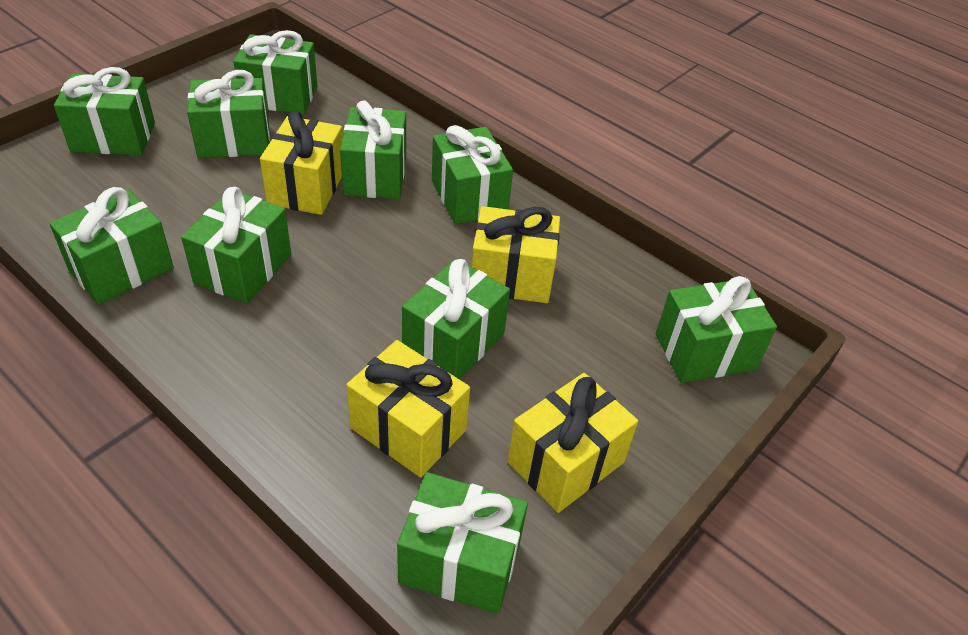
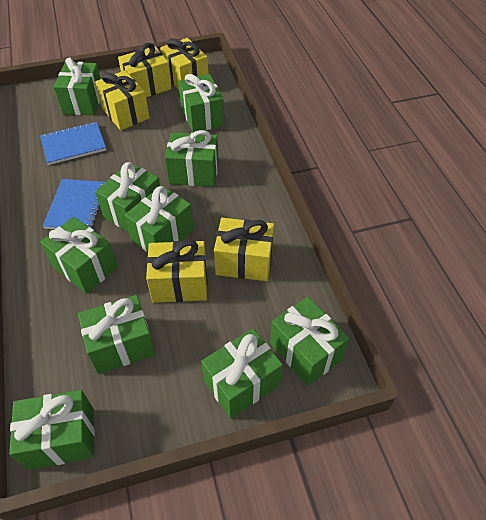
blue notebook: 0 -> 2
yellow gift: 4 -> 5

